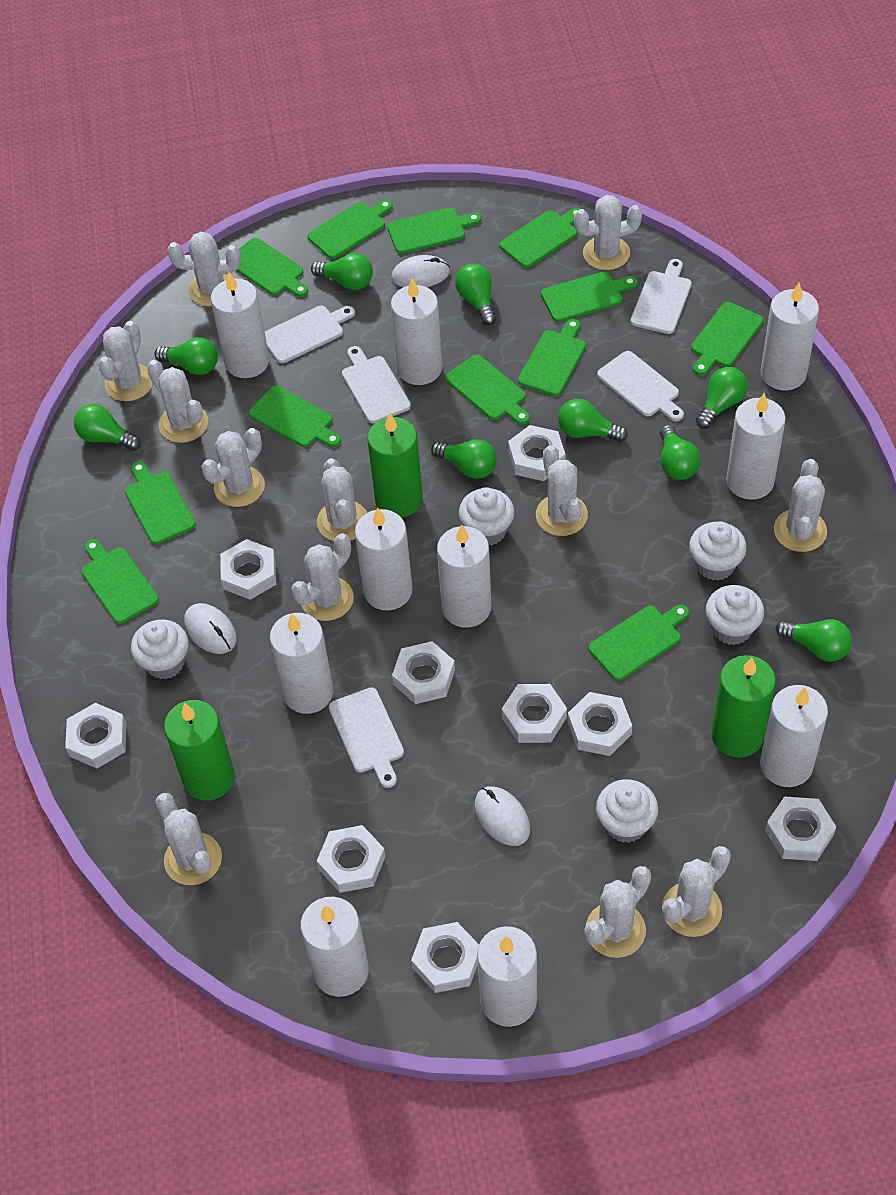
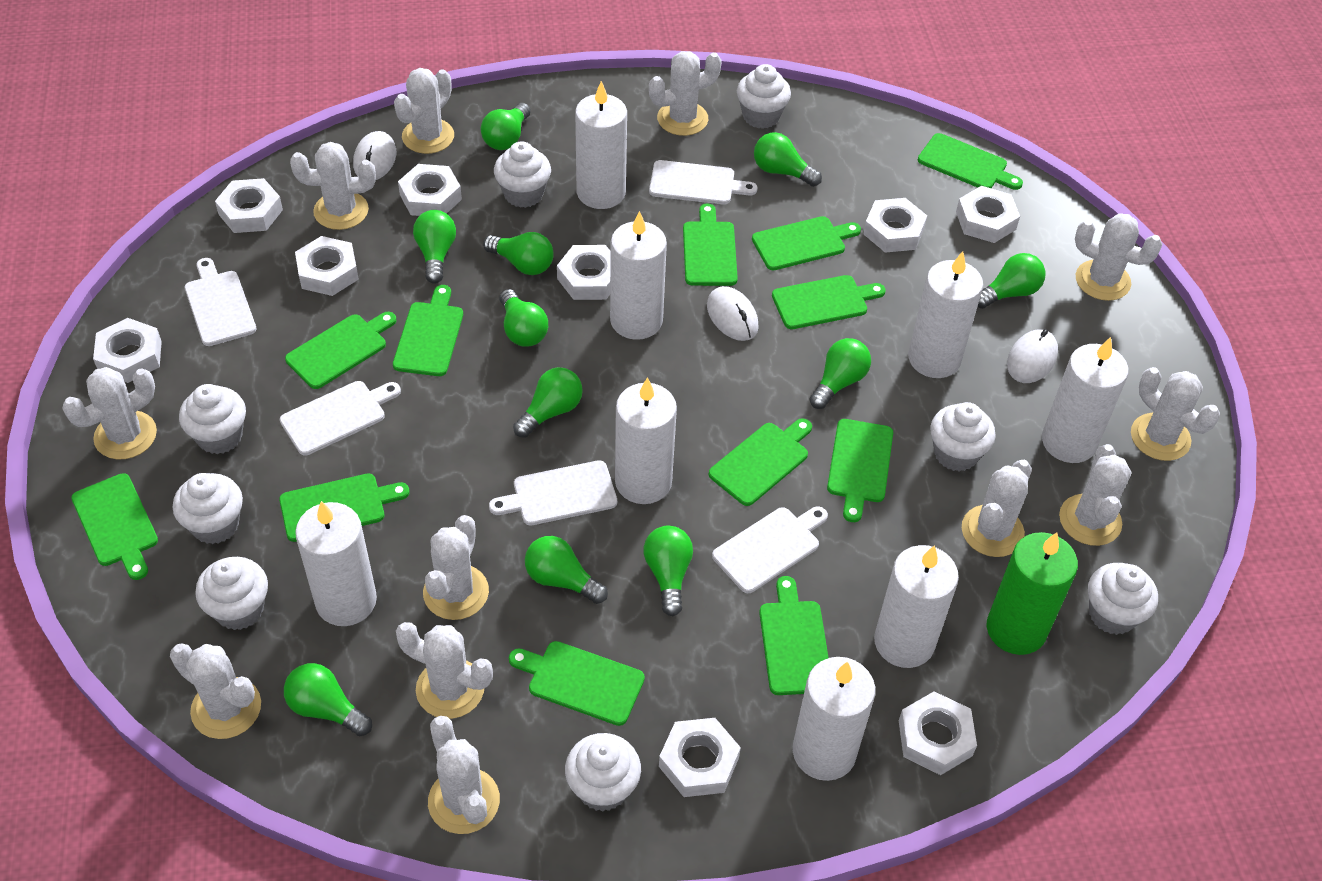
green candle: 3 -> 1
green light bulb: 9 -> 11
white candle: 10 -> 8
white cupcake: 5 -> 8

